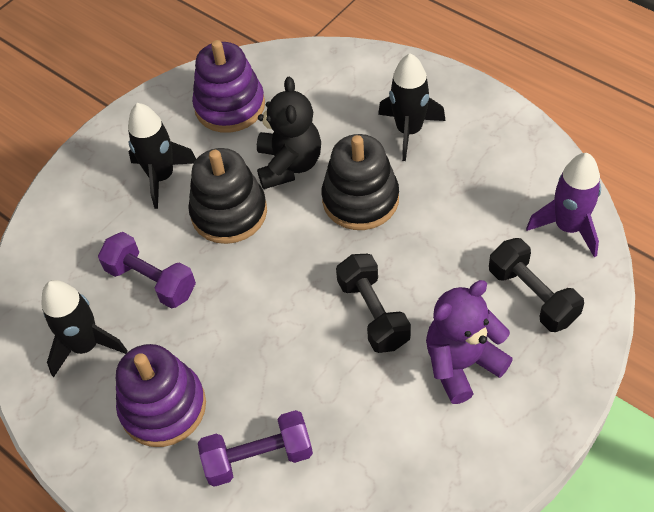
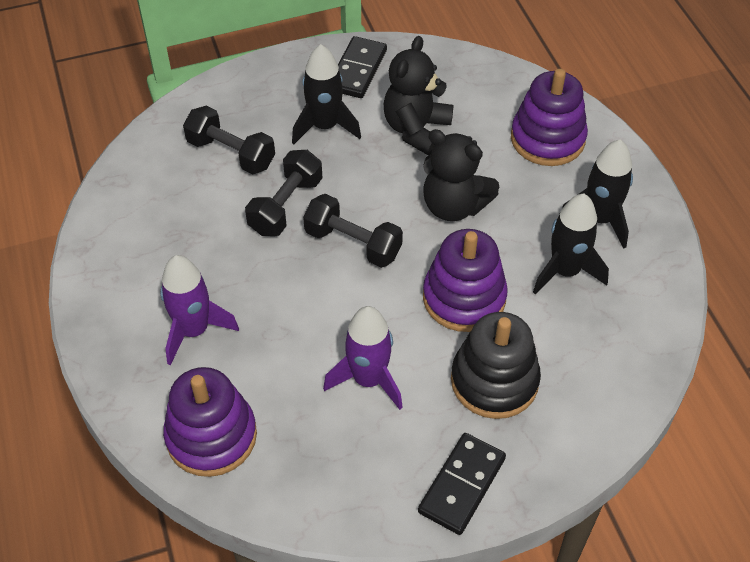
black domino: 0 -> 2
black dumbbell: 2 -> 3
black stacking toy: 2 -> 1
black teddy bear: 1 -> 2
purple dumbbell: 2 -> 0
purple rocket: 1 -> 2
purple stacking toy: 2 -> 3
purple teddy bear: 1 -> 0

